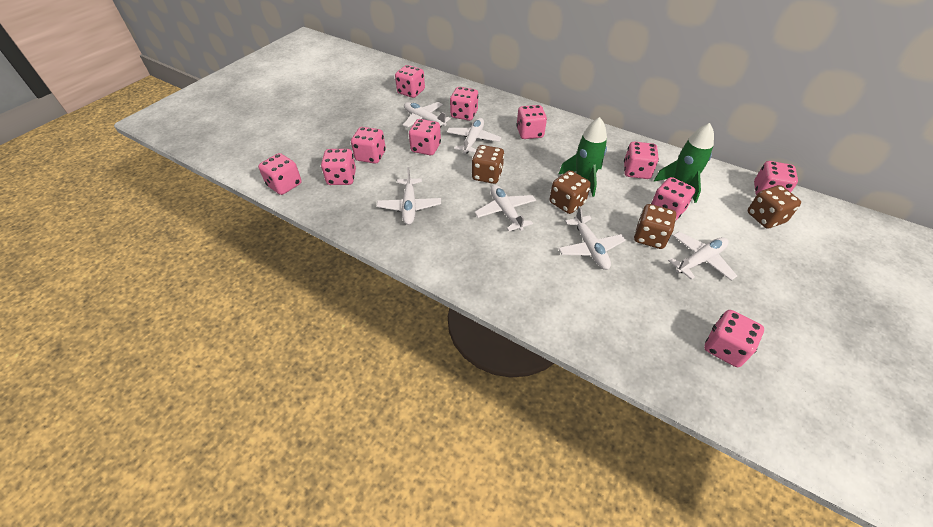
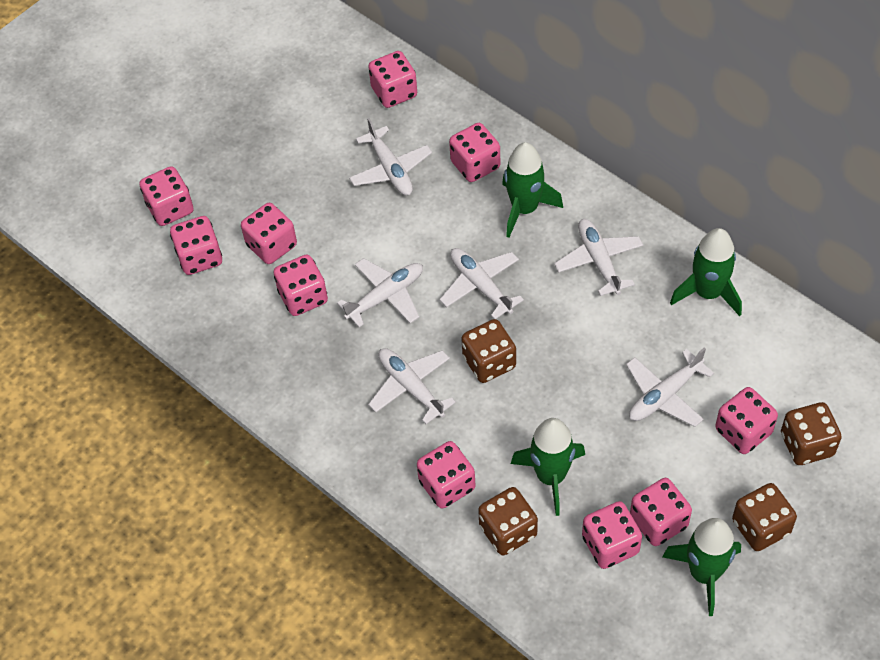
green rocket: 2 -> 4
pink dice: 11 -> 10

